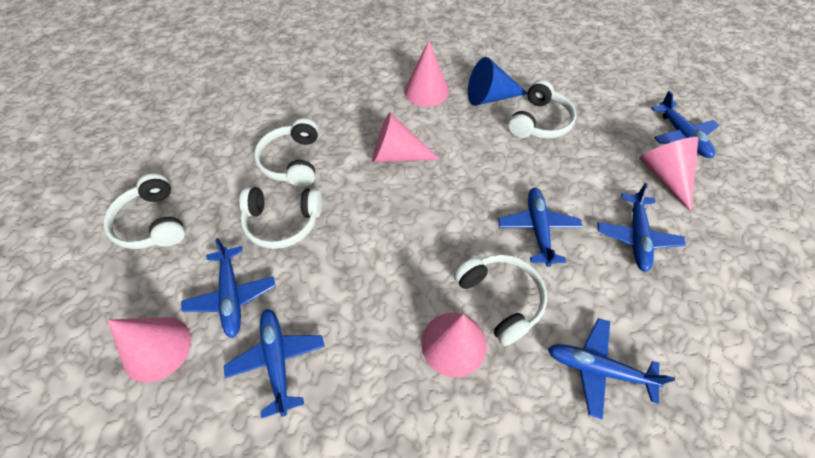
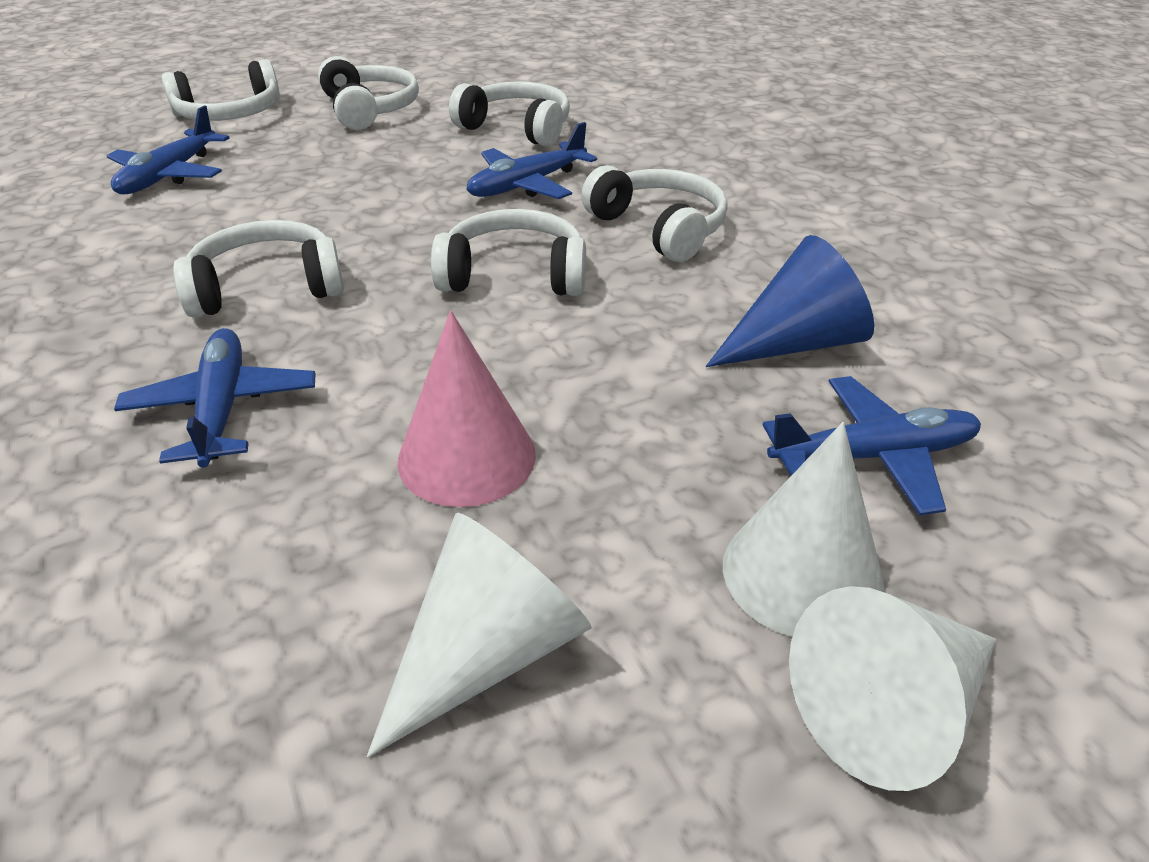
blue plane: 6 -> 4
pink cone: 5 -> 1
white cone: 0 -> 3
white headphones: 5 -> 6

